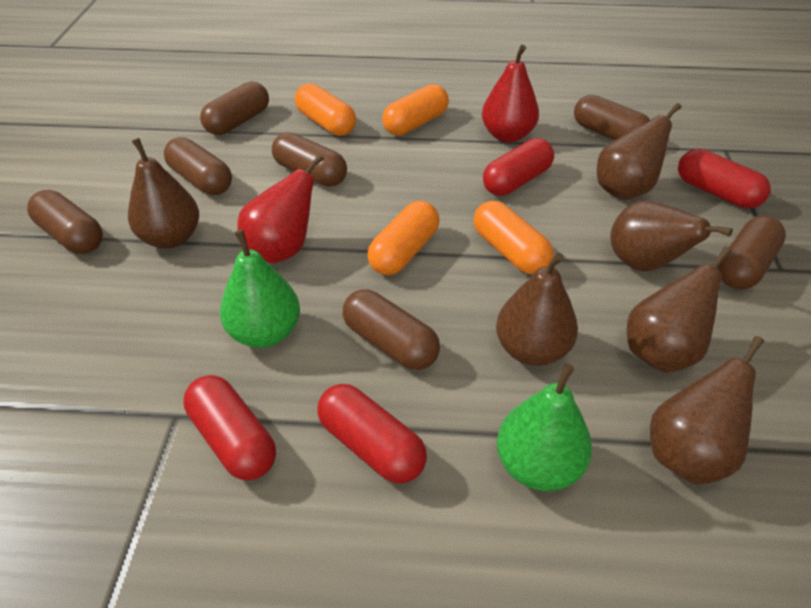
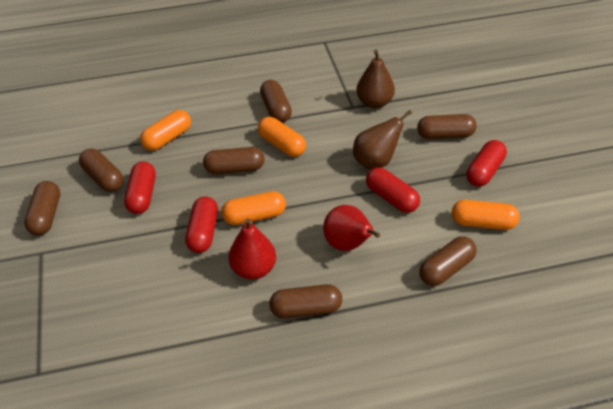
brown pear: 6 -> 2
green pear: 2 -> 0

